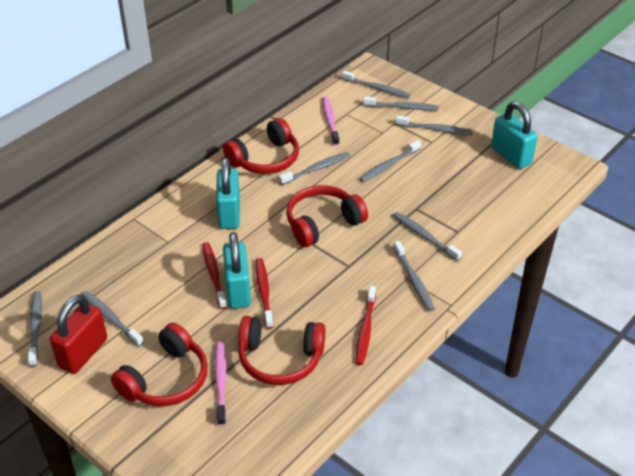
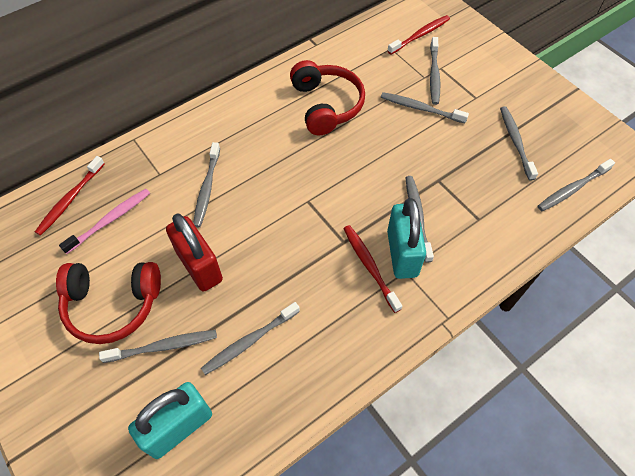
grey toothbrush: 9 -> 8
pink toothbrush: 2 -> 1
red headphones: 4 -> 2
turquoise padlock: 3 -> 2

